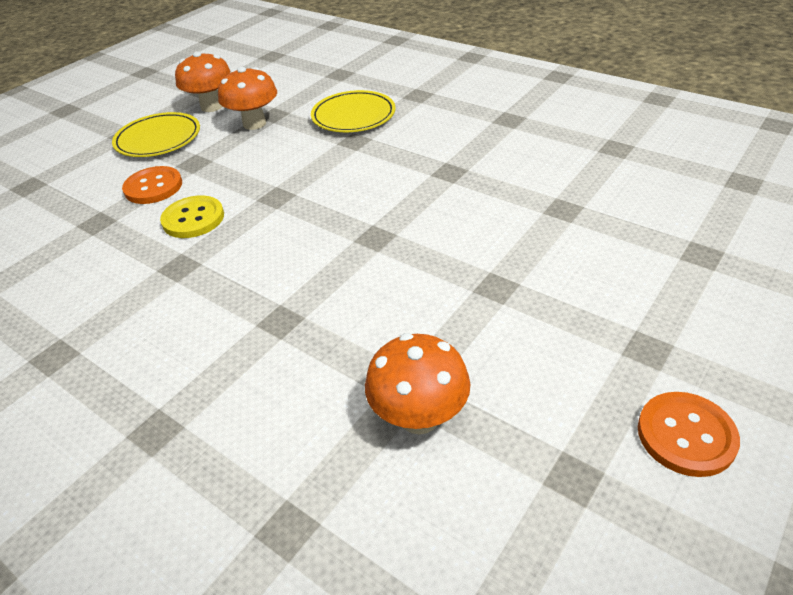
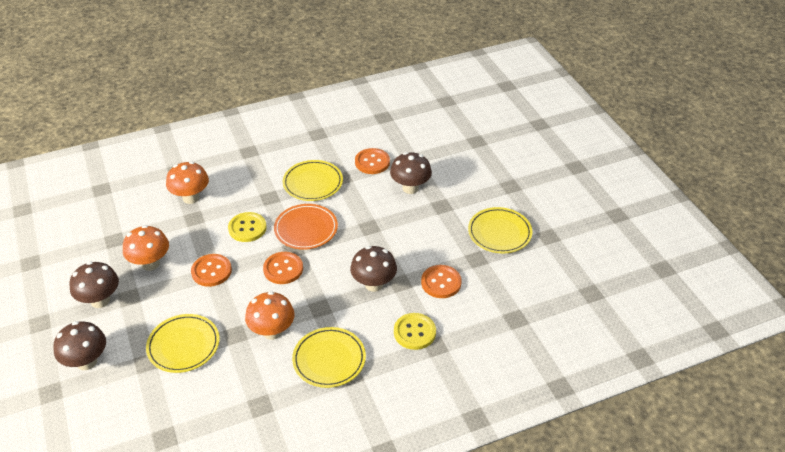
brown mushroom: 0 -> 4
orange button: 2 -> 4
orange plate: 0 -> 1
yellow button: 1 -> 2
yellow plate: 2 -> 4

